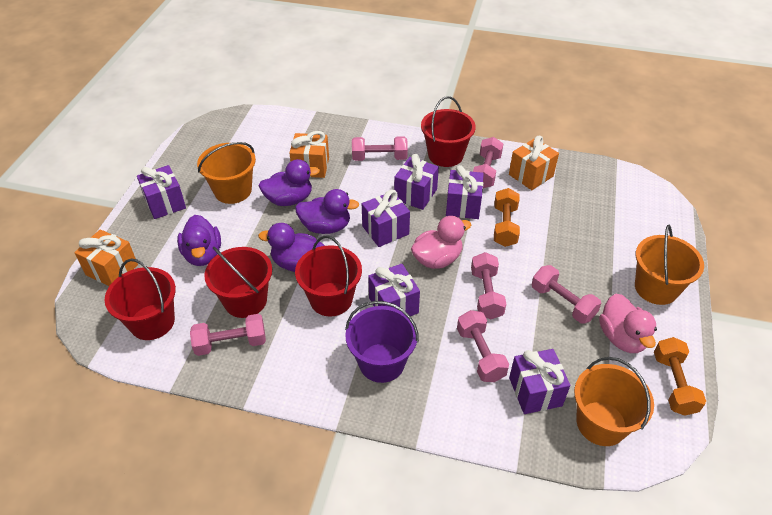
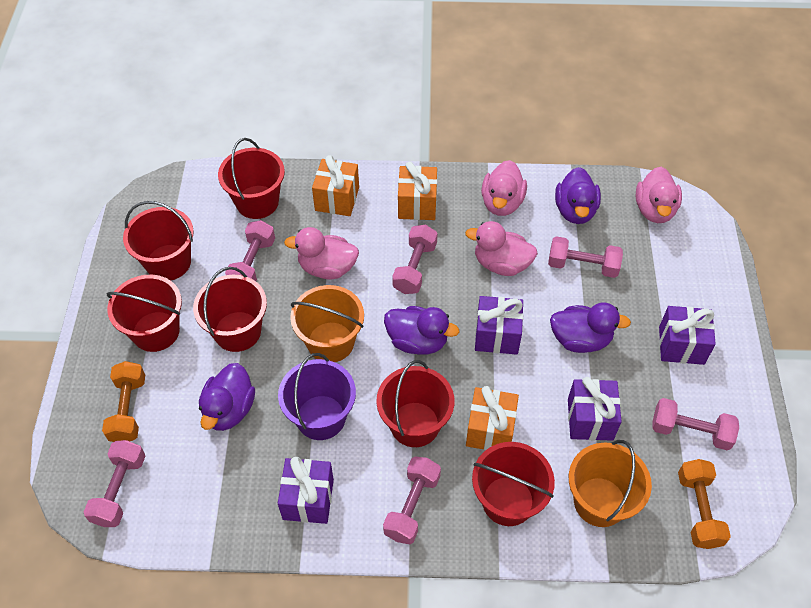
orange bucket: 3 -> 2
pink duck: 2 -> 4
purple gift: 6 -> 4
red bucket: 4 -> 6

